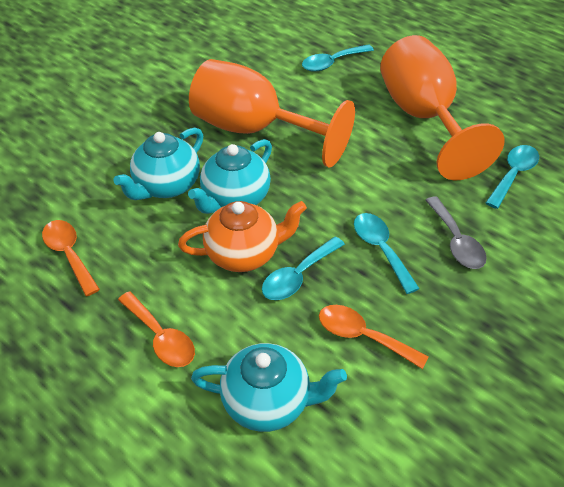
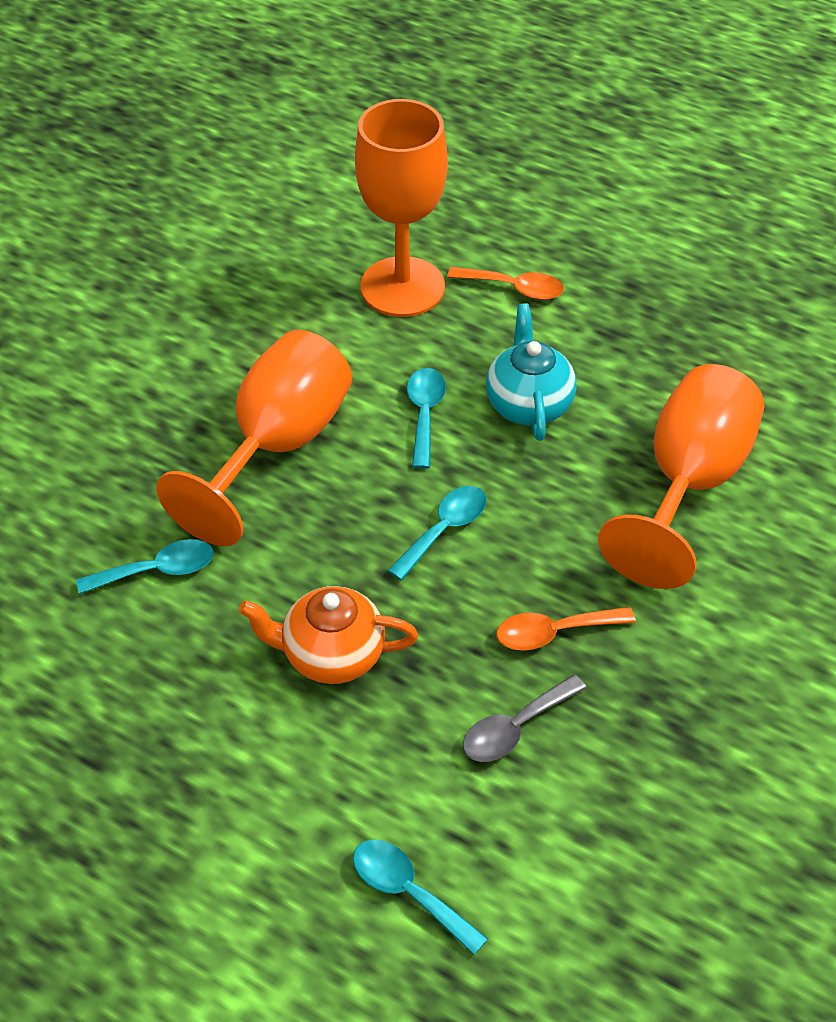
orange goblet: 2 -> 3
orange spoon: 3 -> 2
turquoise teapot: 3 -> 1

